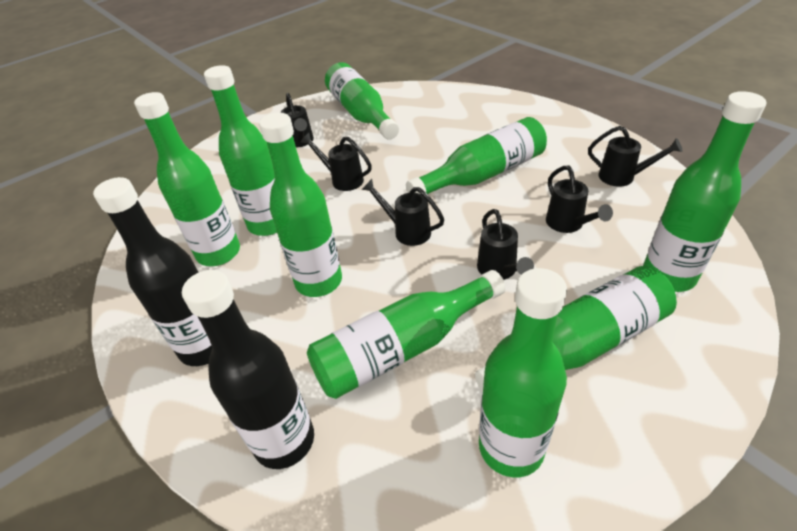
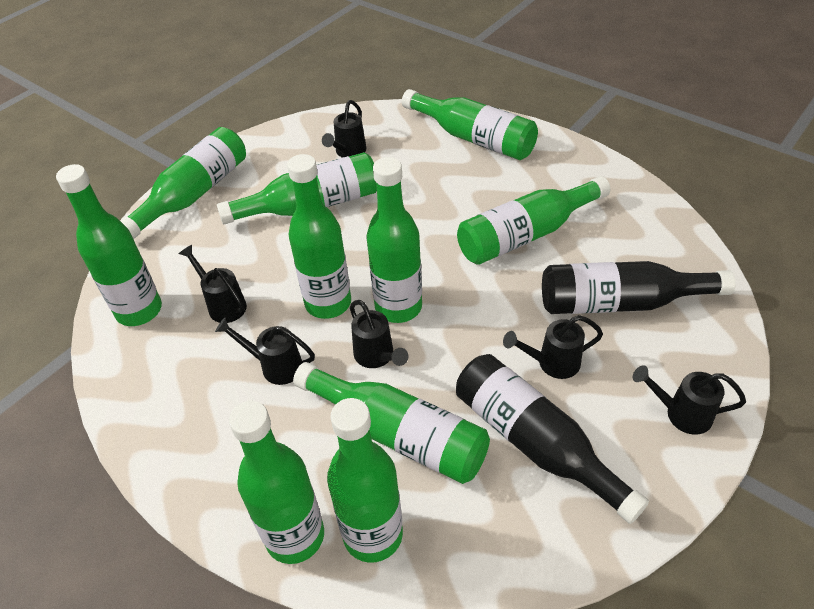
green bottle: 9 -> 10

